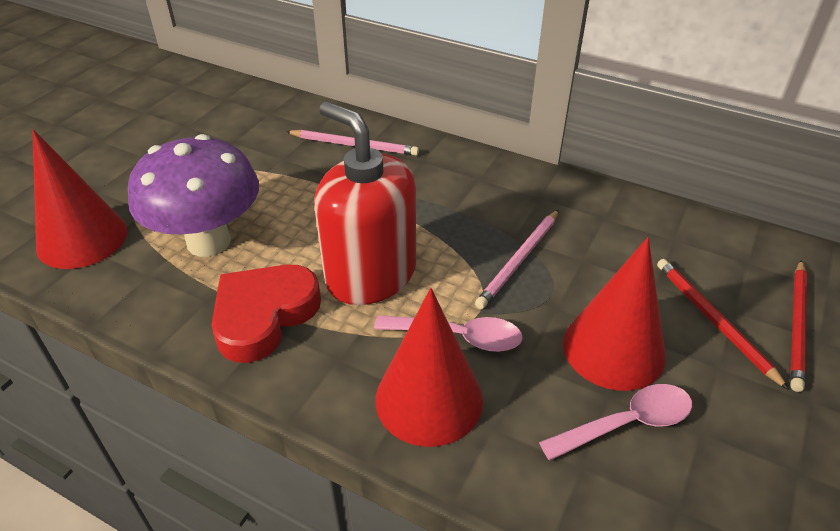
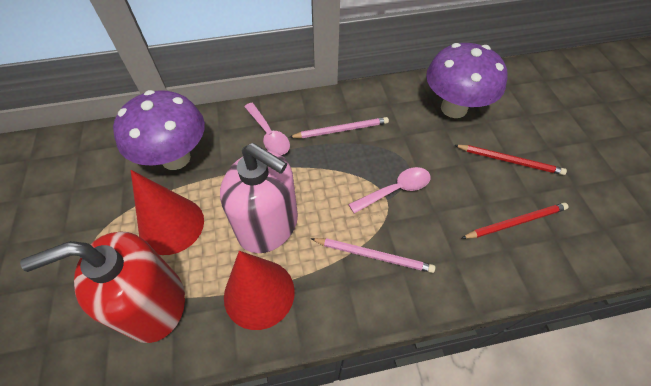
pink soap dispenser: 0 -> 1
purple mushroom: 1 -> 2
red cone: 3 -> 2
red heart: 1 -> 0

